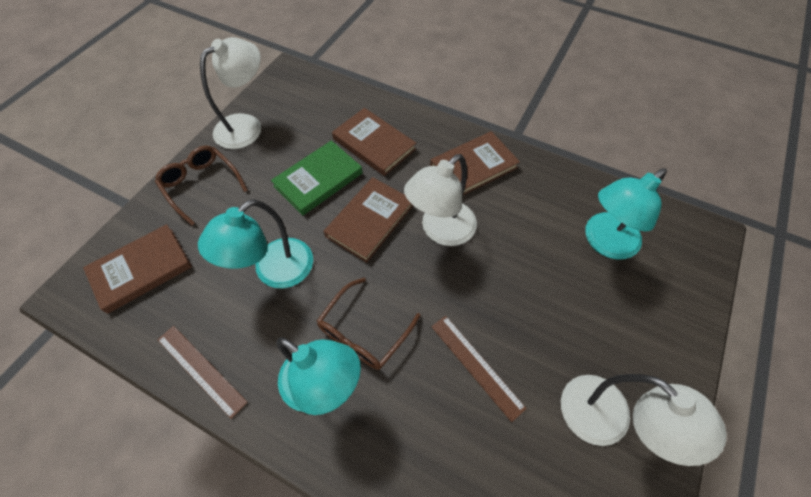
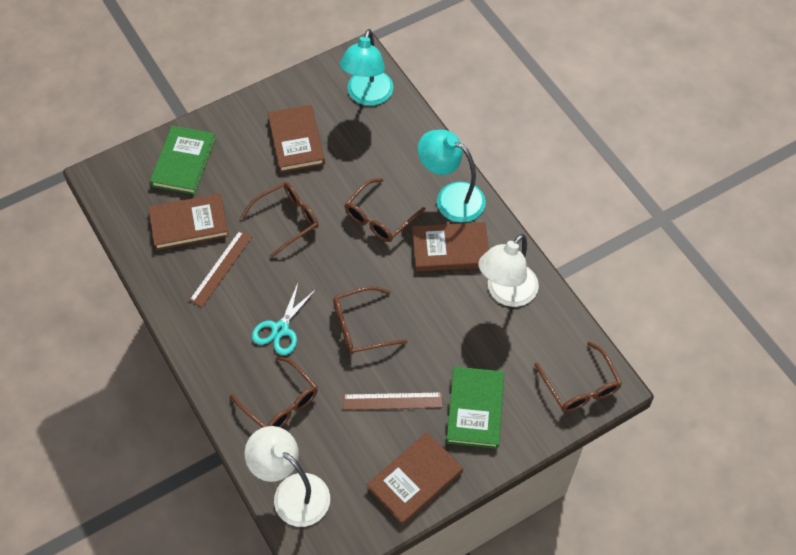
brown glasses: 2 -> 5
green book: 1 -> 2
turquoise lamp: 3 -> 2
turquoise scissors: 0 -> 1
white lamp: 3 -> 2

